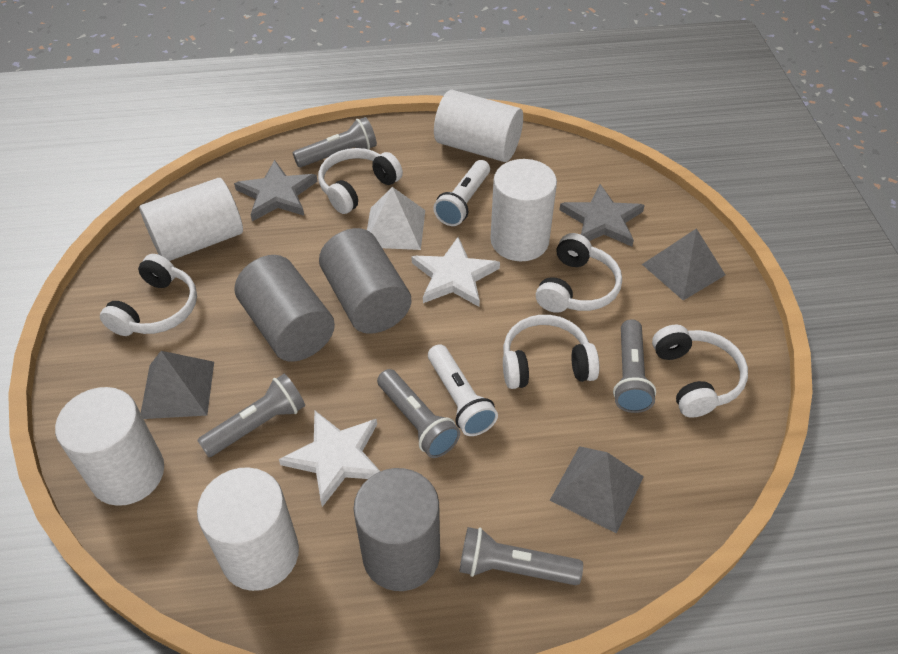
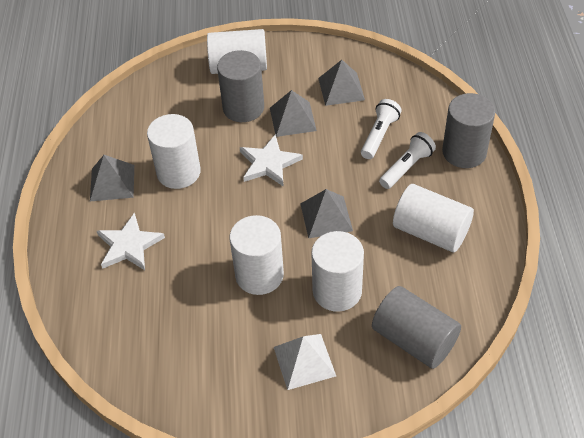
grey flashlight: 5 -> 0
grey pyramid: 3 -> 4
grey star: 2 -> 0
white headphones: 5 -> 0

